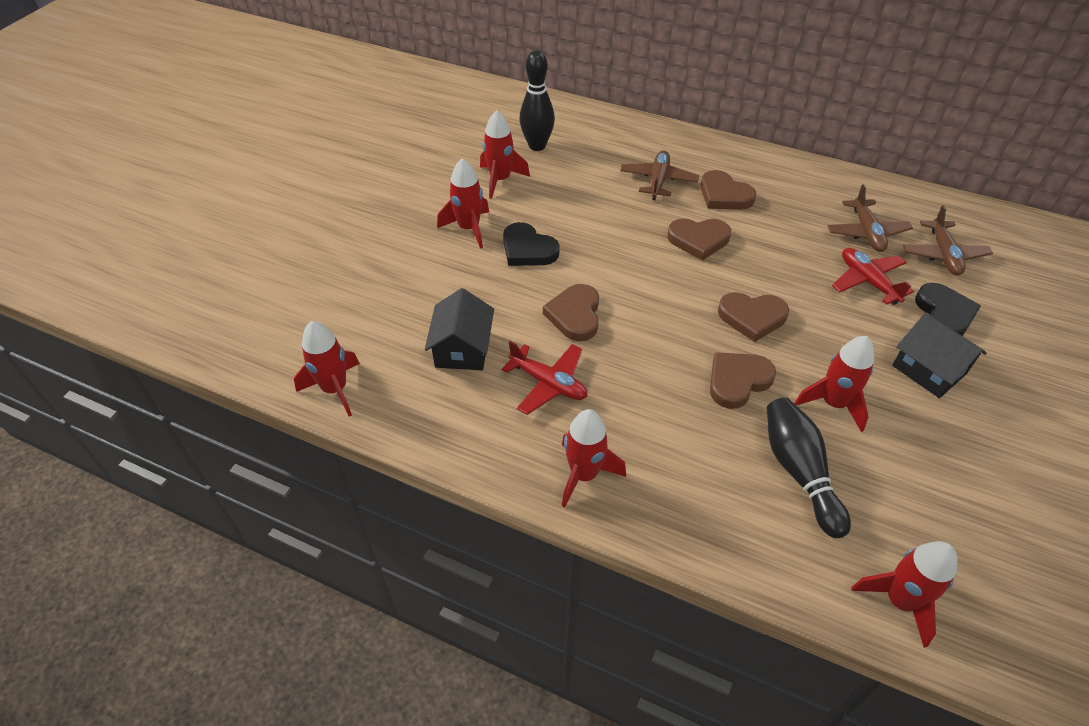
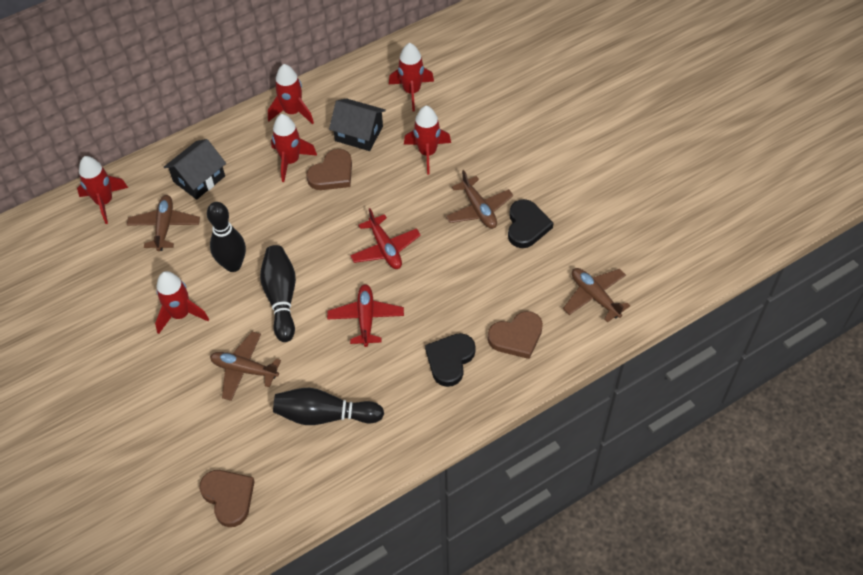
black bowling pin: 2 -> 3
brown heart: 5 -> 3
brown plane: 3 -> 4

